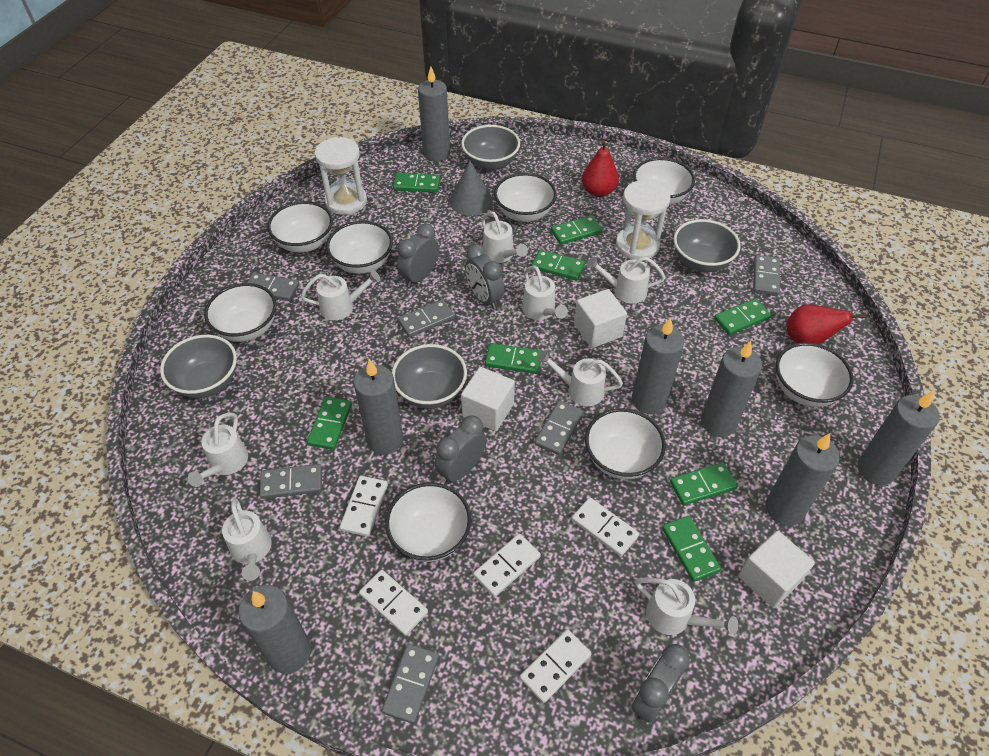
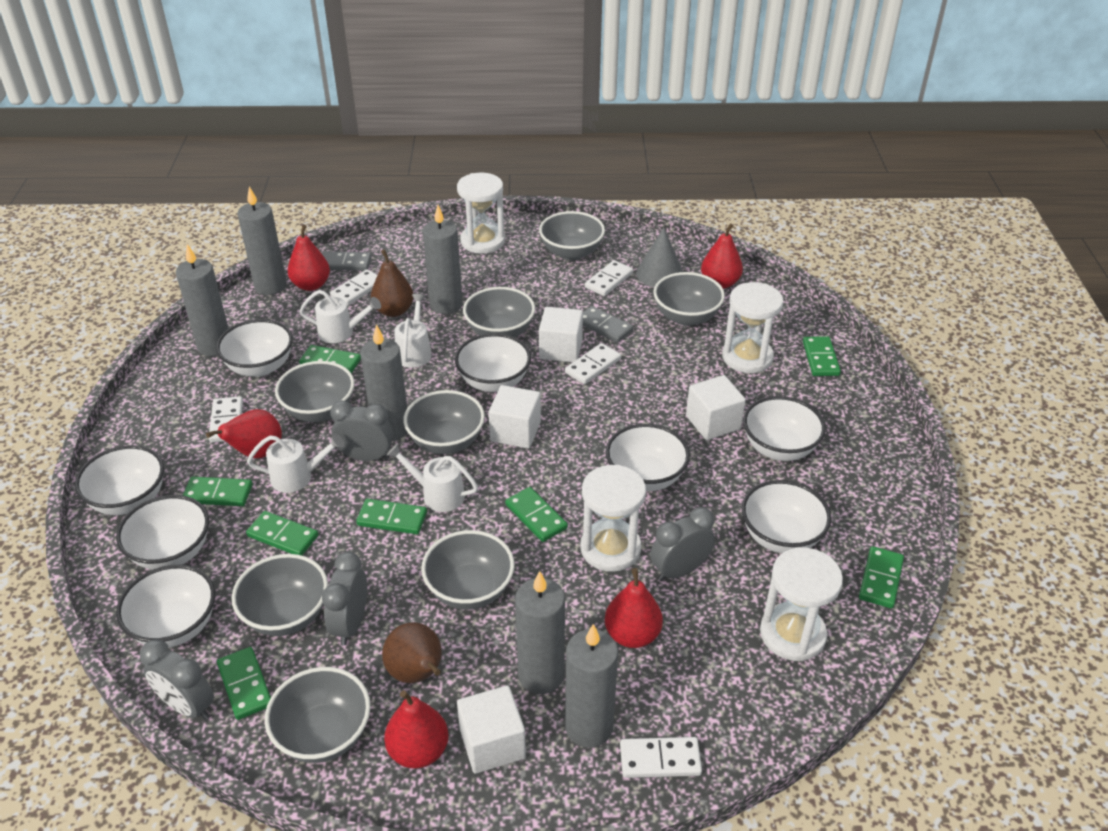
brown pear: 0 -> 2
grey bowl: 4 -> 8
grey candle: 7 -> 6
grey domino: 6 -> 2
red pear: 2 -> 5
white cube: 3 -> 4
white hourglass: 2 -> 4
white watering can: 8 -> 4

